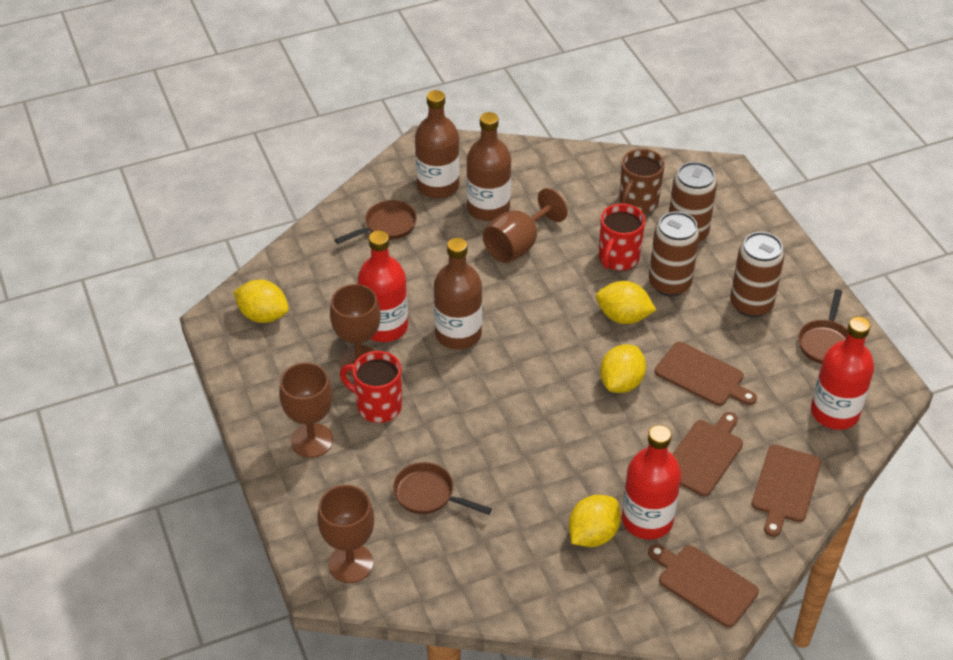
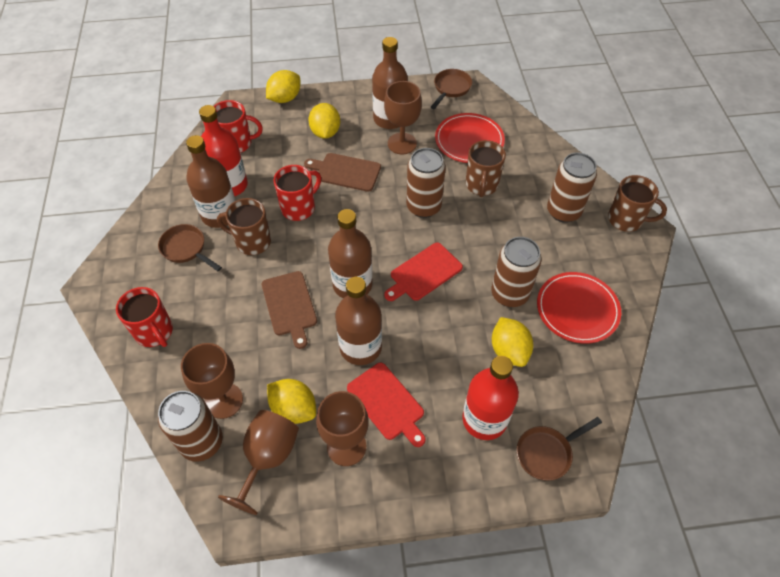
brown bottle: 3 -> 4
brown can: 3 -> 4
brown cutting board: 4 -> 2
brown mug: 1 -> 3
red bottle: 3 -> 2
red cutting board: 0 -> 2
red mug: 2 -> 3
red plate: 0 -> 2

